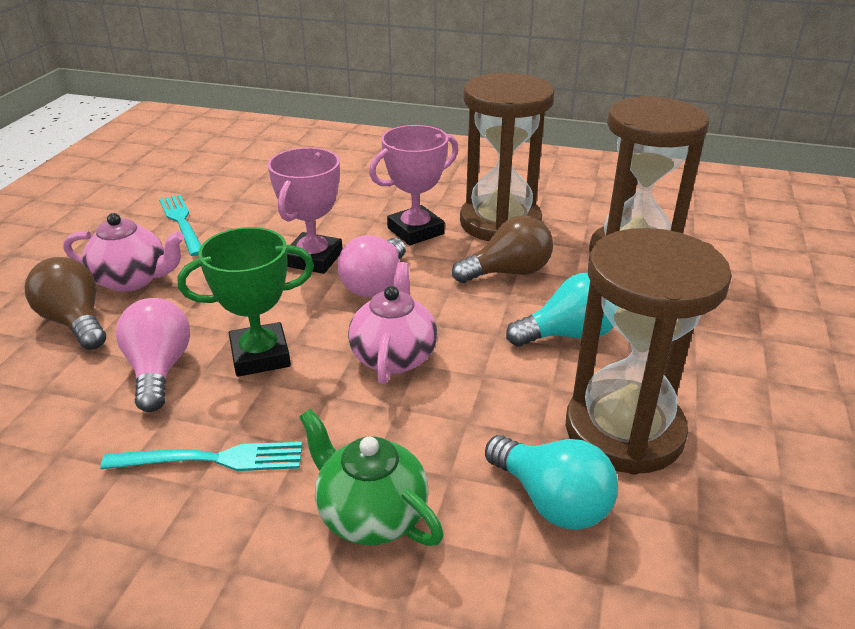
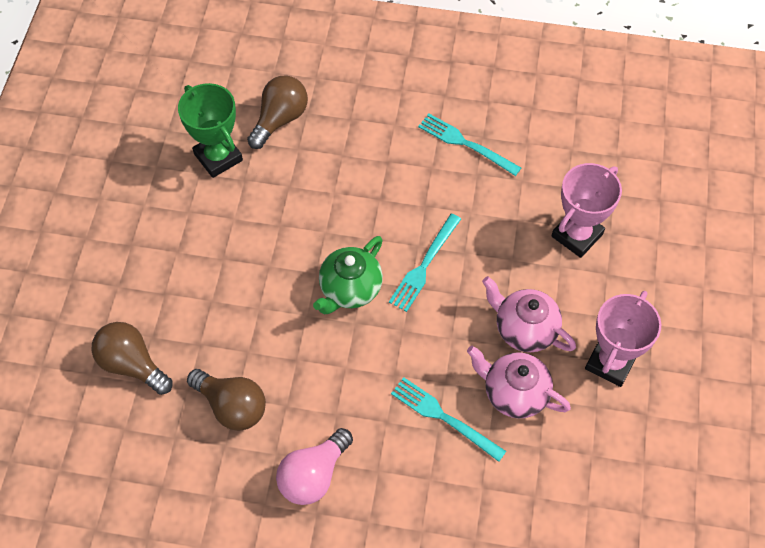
brown hourglass: 3 -> 0
brown light bulb: 2 -> 3
pink light bulb: 2 -> 1
turquoise fork: 2 -> 3
turquoise light bulb: 2 -> 0

